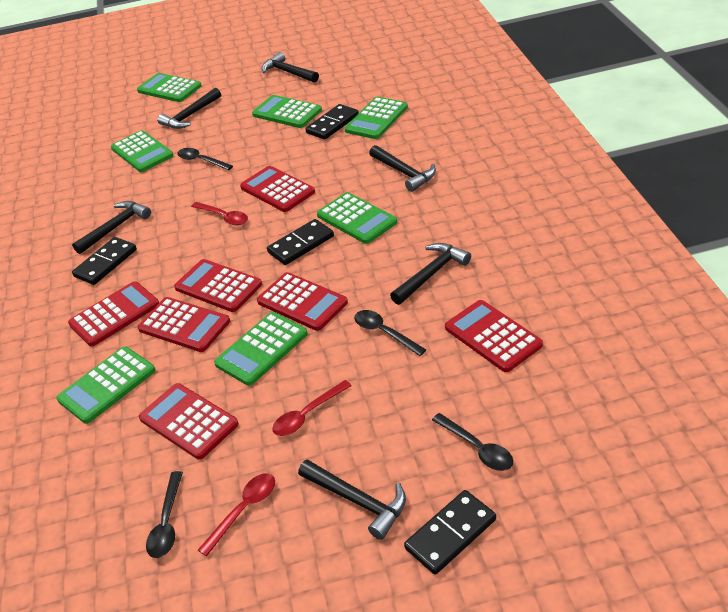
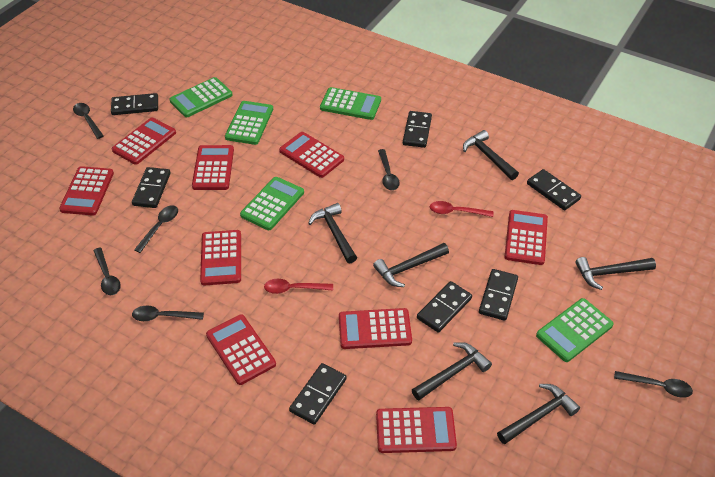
black domino: 4 -> 7
black spoon: 4 -> 6
green calculator: 7 -> 5
red calculator: 7 -> 9
red spoon: 3 -> 2

